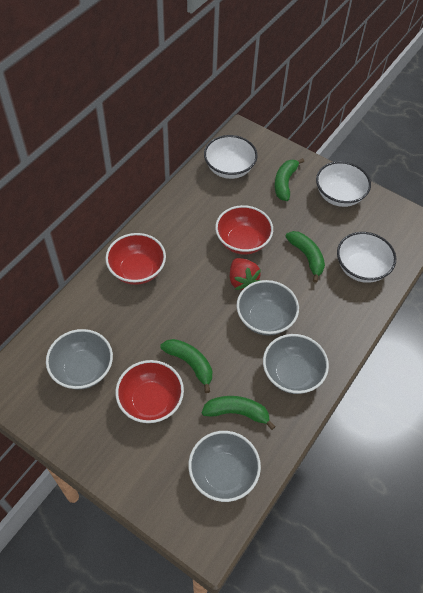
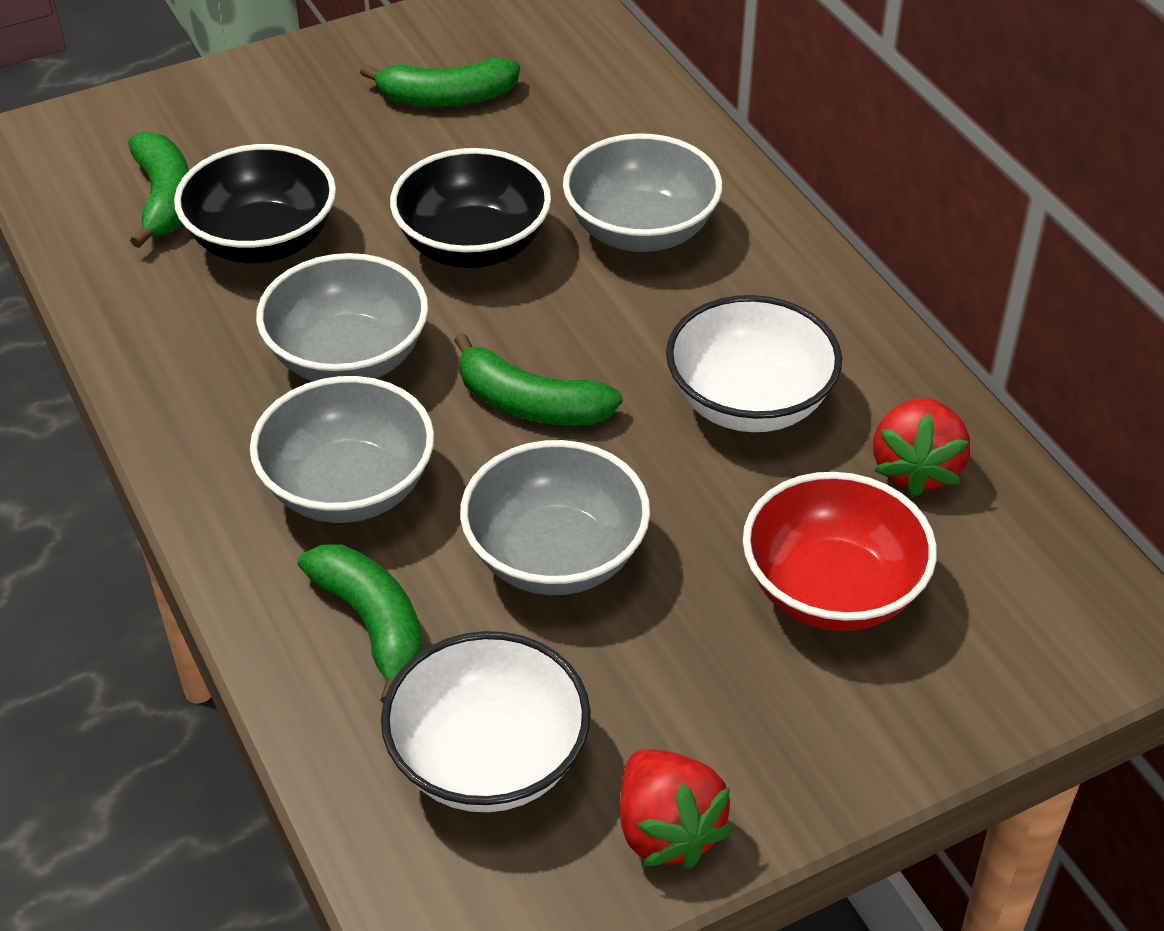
black bowl: 0 -> 2
red bowl: 3 -> 1
red strawberry: 1 -> 2
white bowl: 3 -> 2

